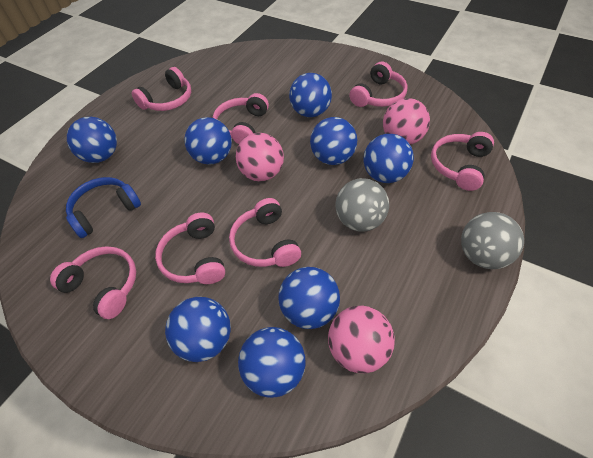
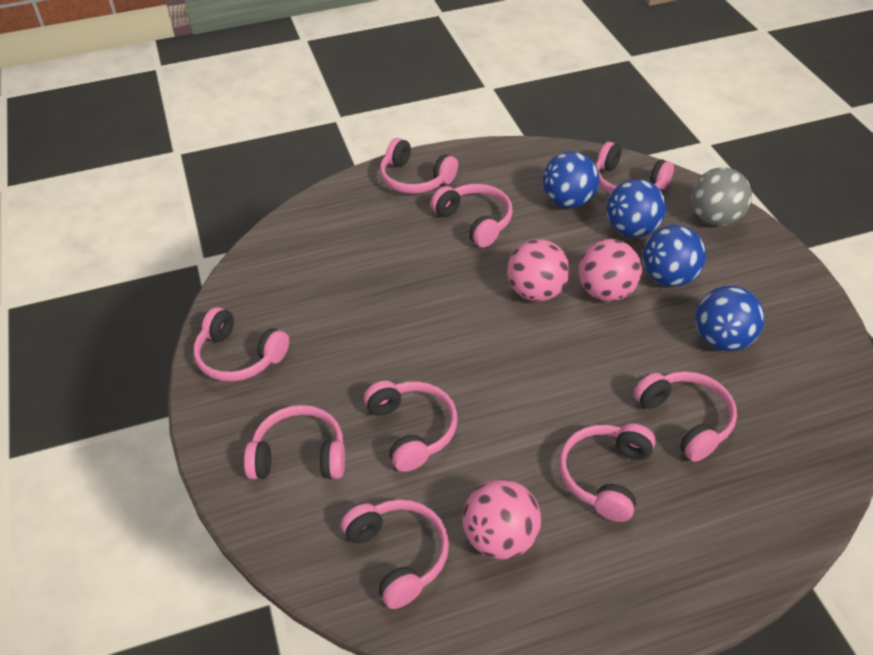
blue ball: 8 -> 4
blue headphones: 1 -> 0
grey ball: 2 -> 1
pink headphones: 7 -> 9

